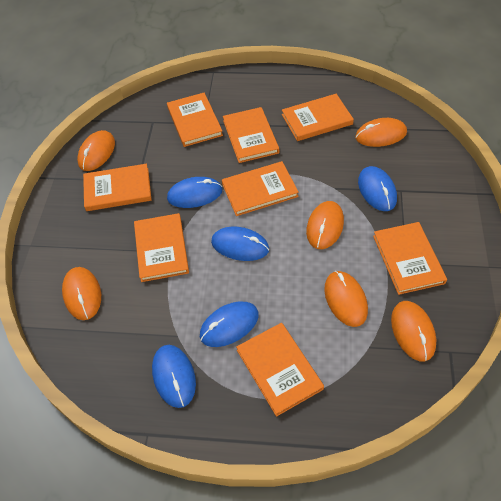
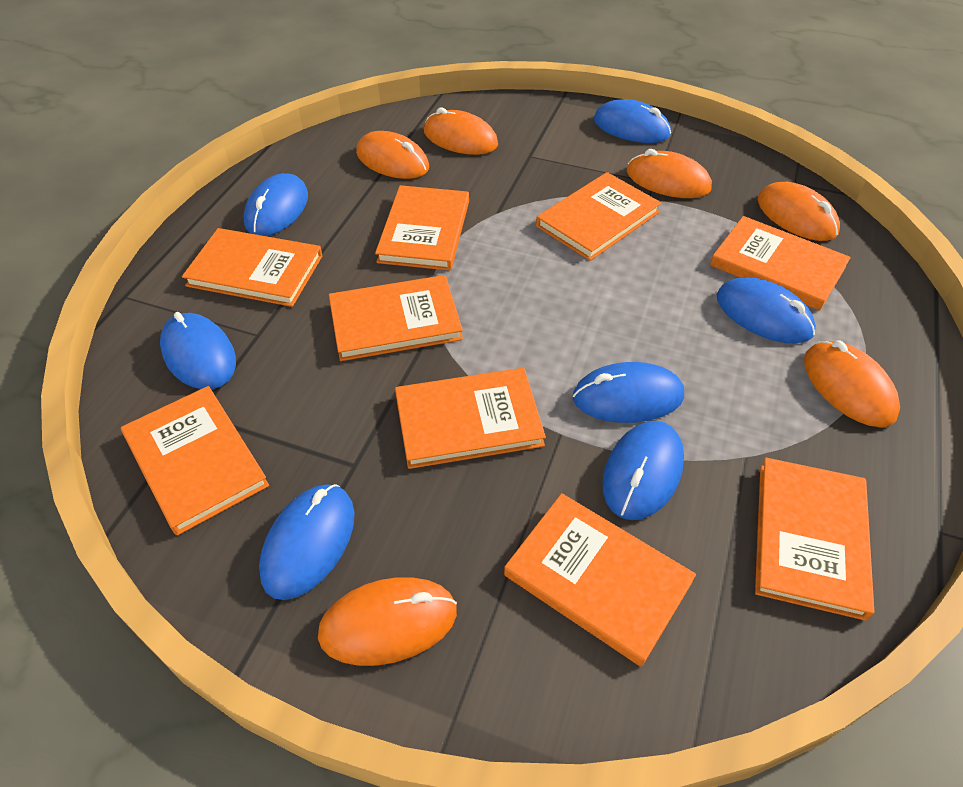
blue mouse: 5 -> 7
orange book: 8 -> 9

